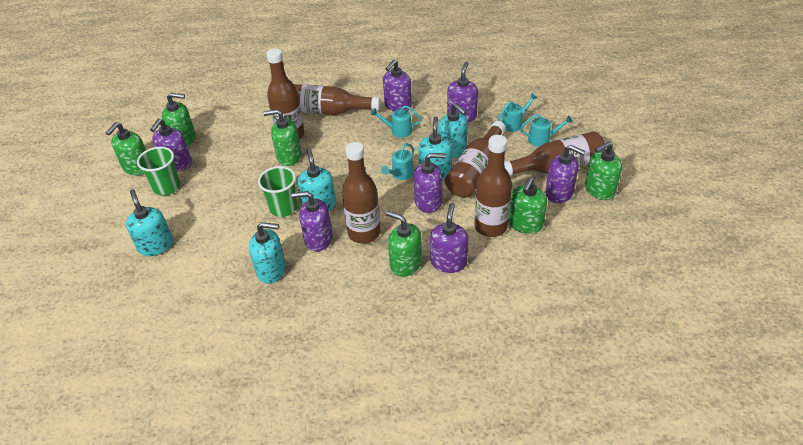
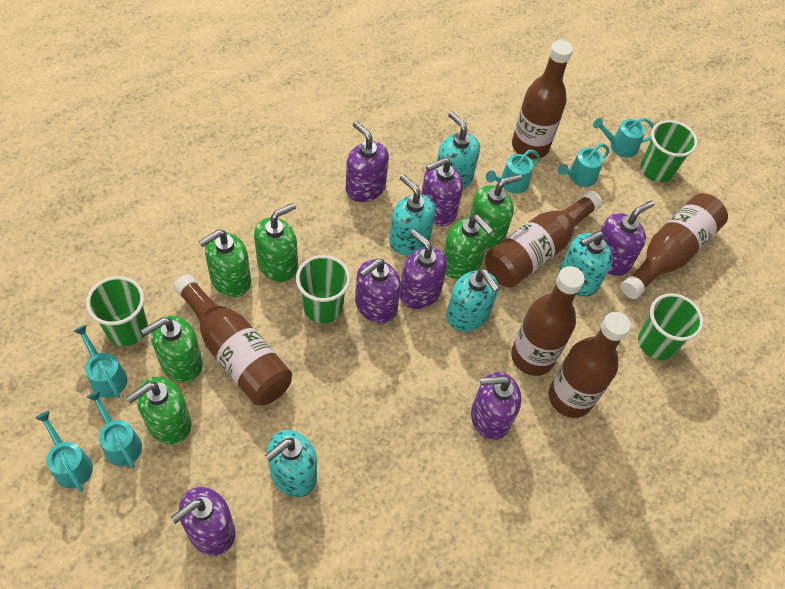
green cup: 2 -> 4
turquoise watering can: 4 -> 6

